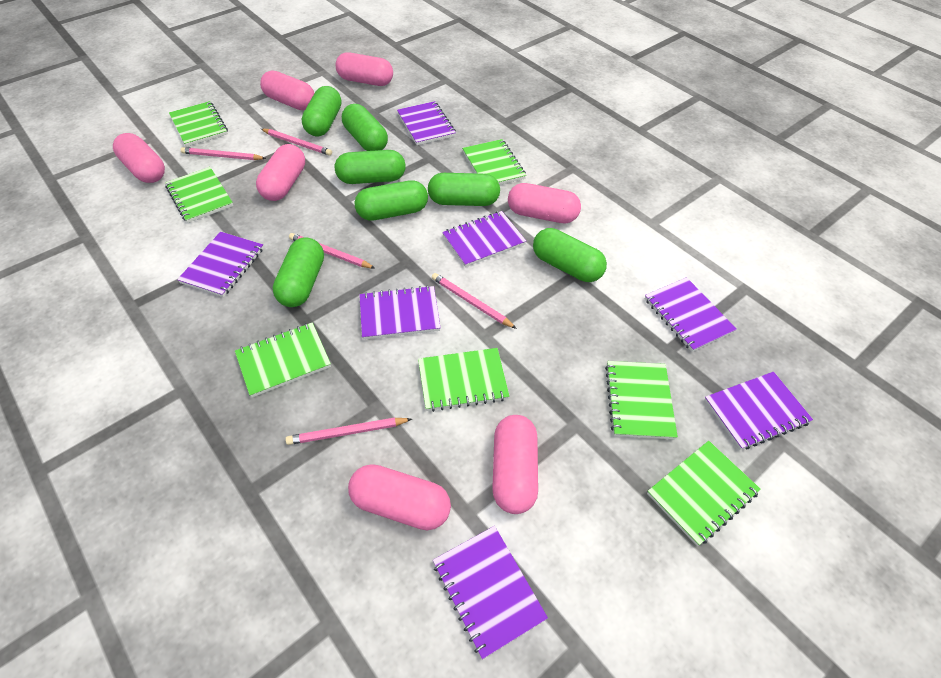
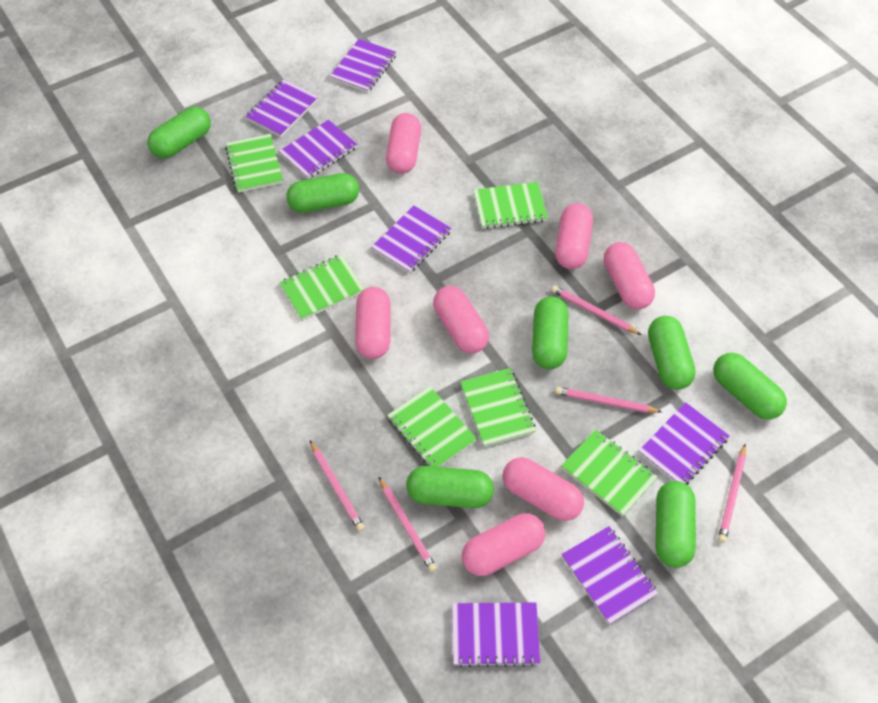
green notebook: 7 -> 6

